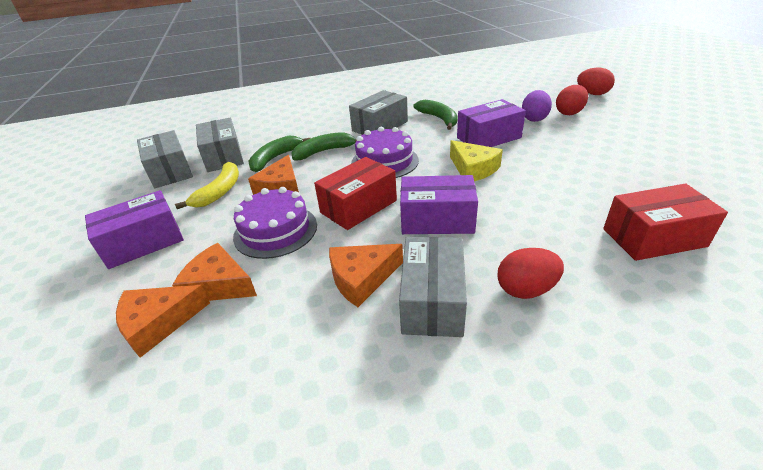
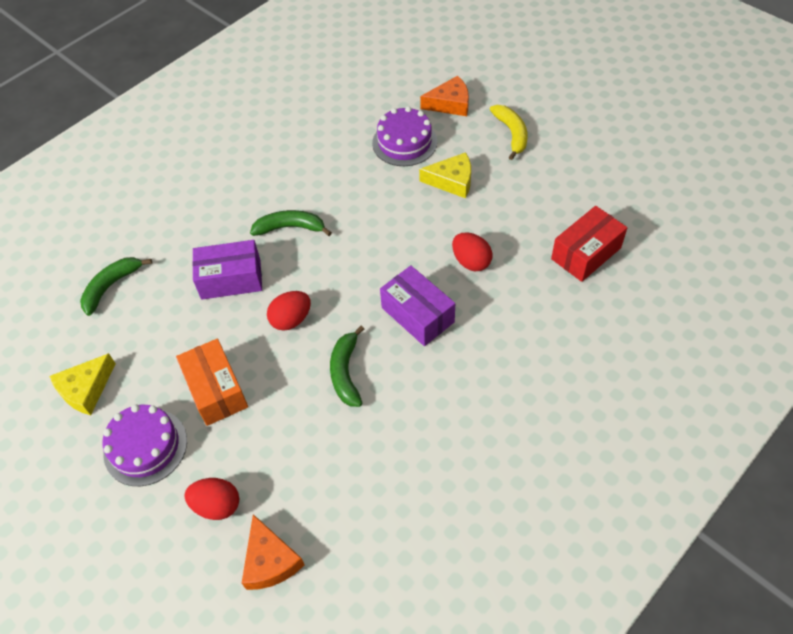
grey box: 4 -> 0
orange box: 0 -> 1
orange cheese: 4 -> 2
purple box: 3 -> 2
purple egg: 1 -> 0
red box: 2 -> 1
yellow cheese: 1 -> 2

